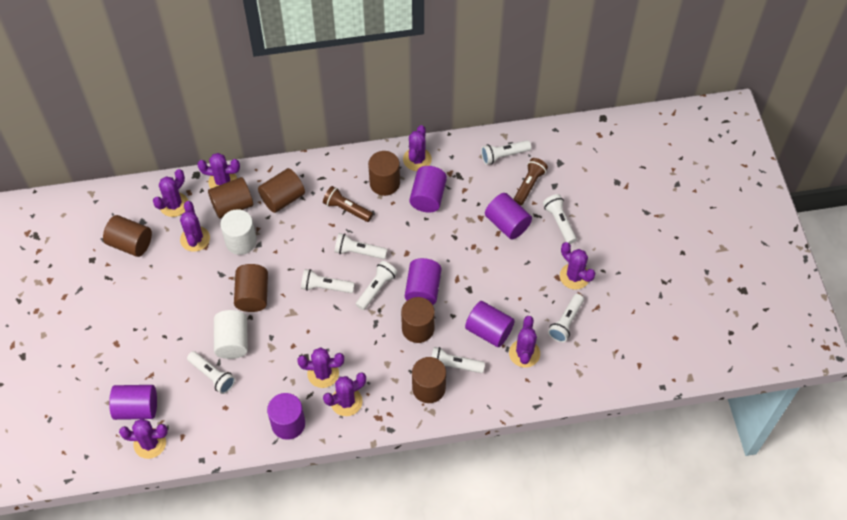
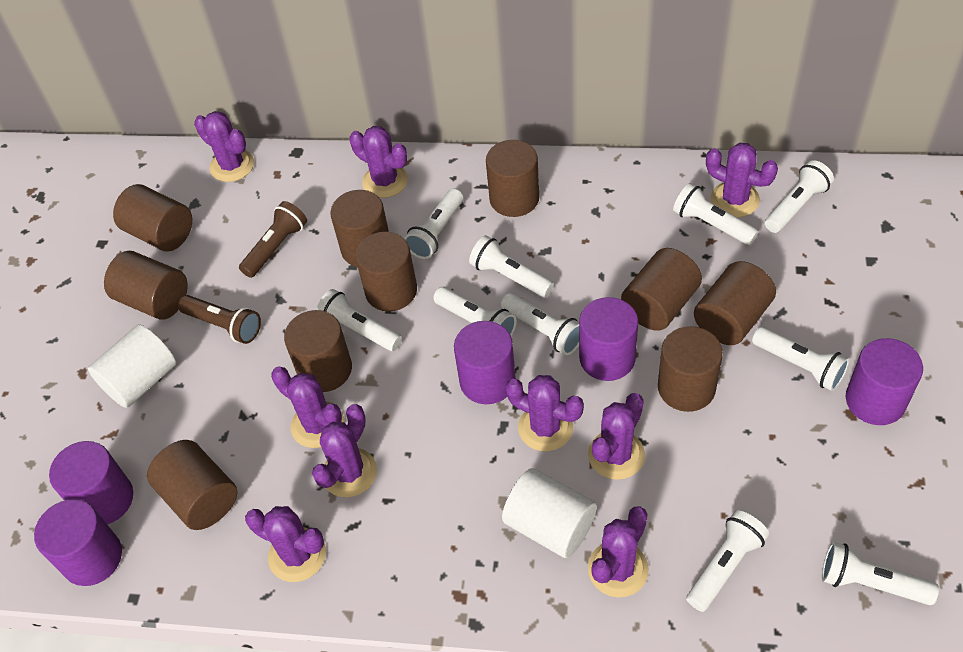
brown cylinder: 7 -> 10
purple cylinder: 6 -> 5
white flashlight: 8 -> 10

